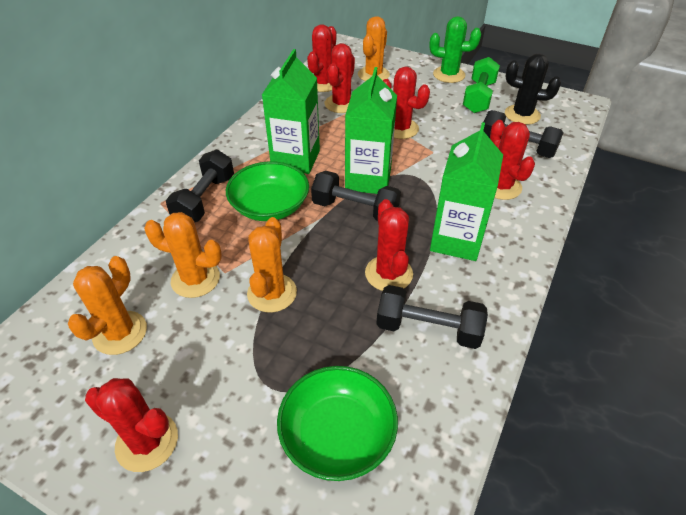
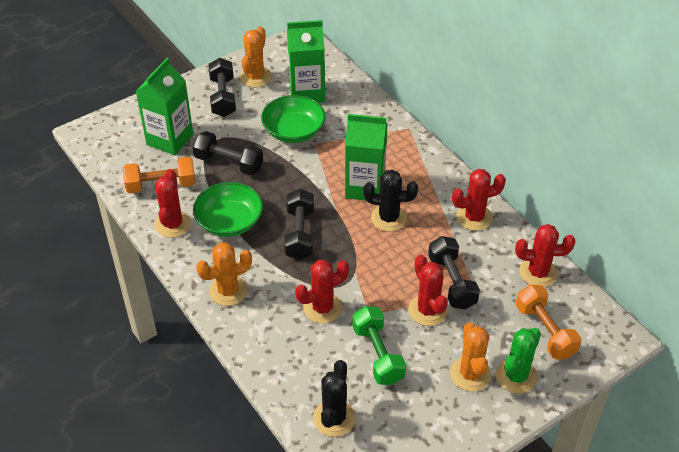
black cactus: 1 -> 2
orange cactus: 4 -> 3
orange dumbbell: 0 -> 2
red cactus: 6 -> 5

